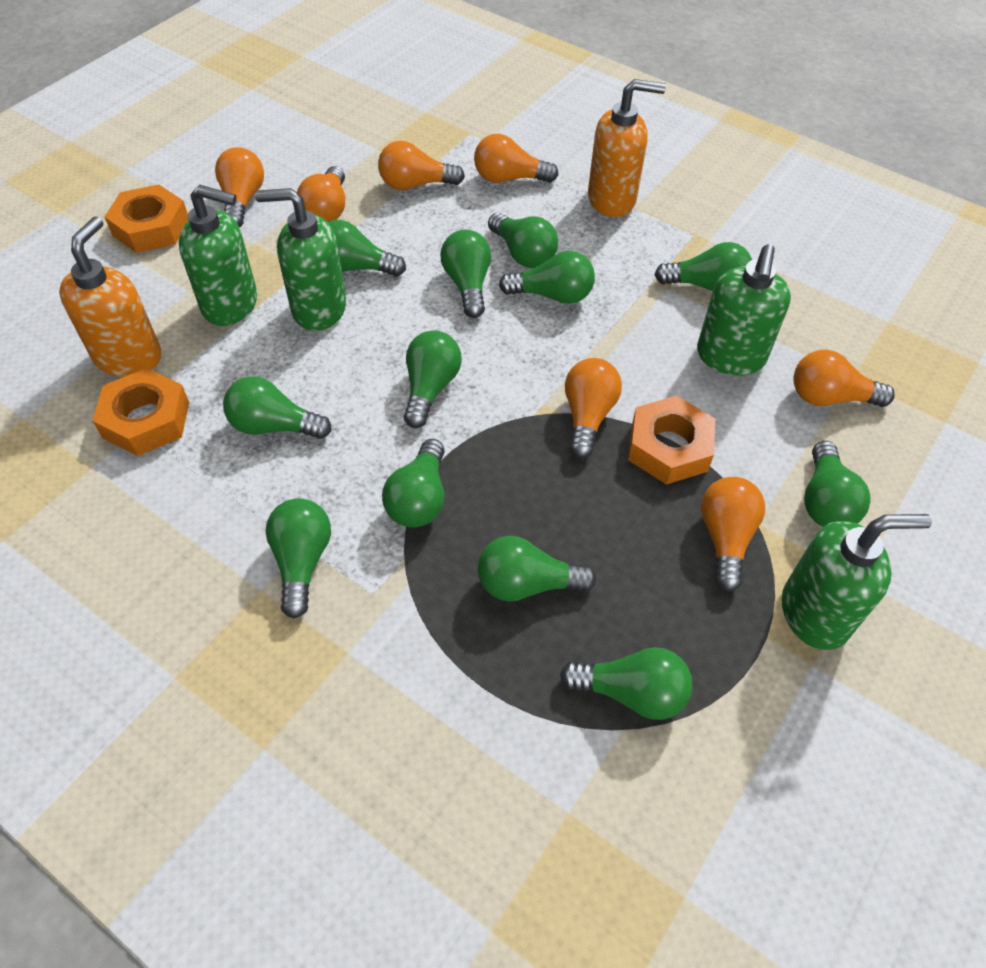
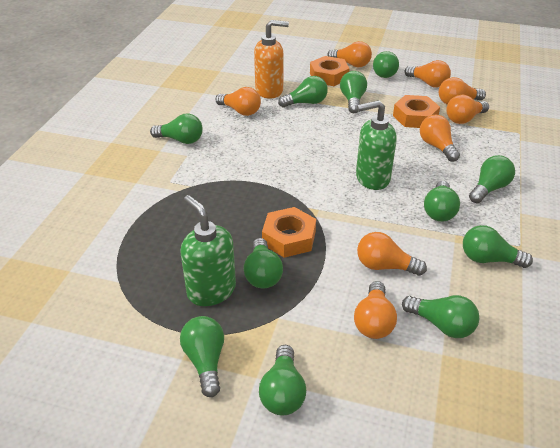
green light bulb: 12 -> 11
green soap dispenser: 4 -> 2
orange light bulb: 7 -> 8
orange soap dispenser: 2 -> 1

